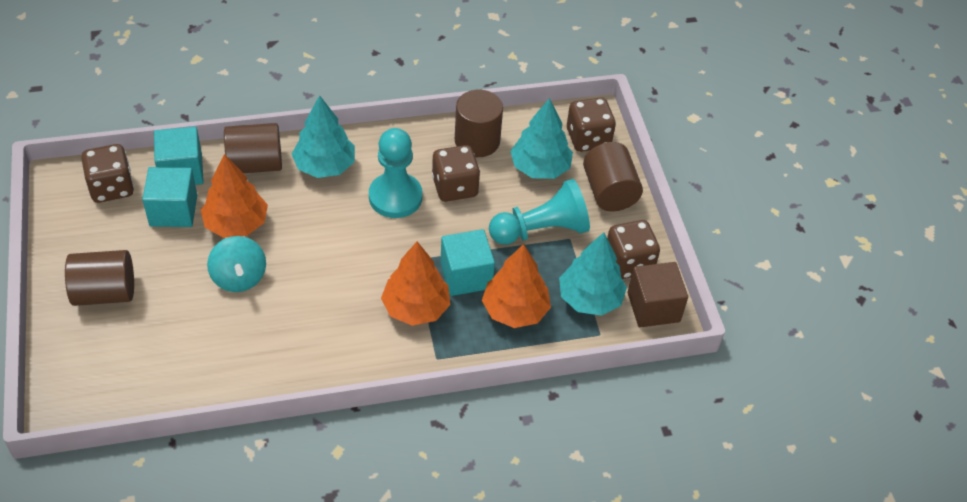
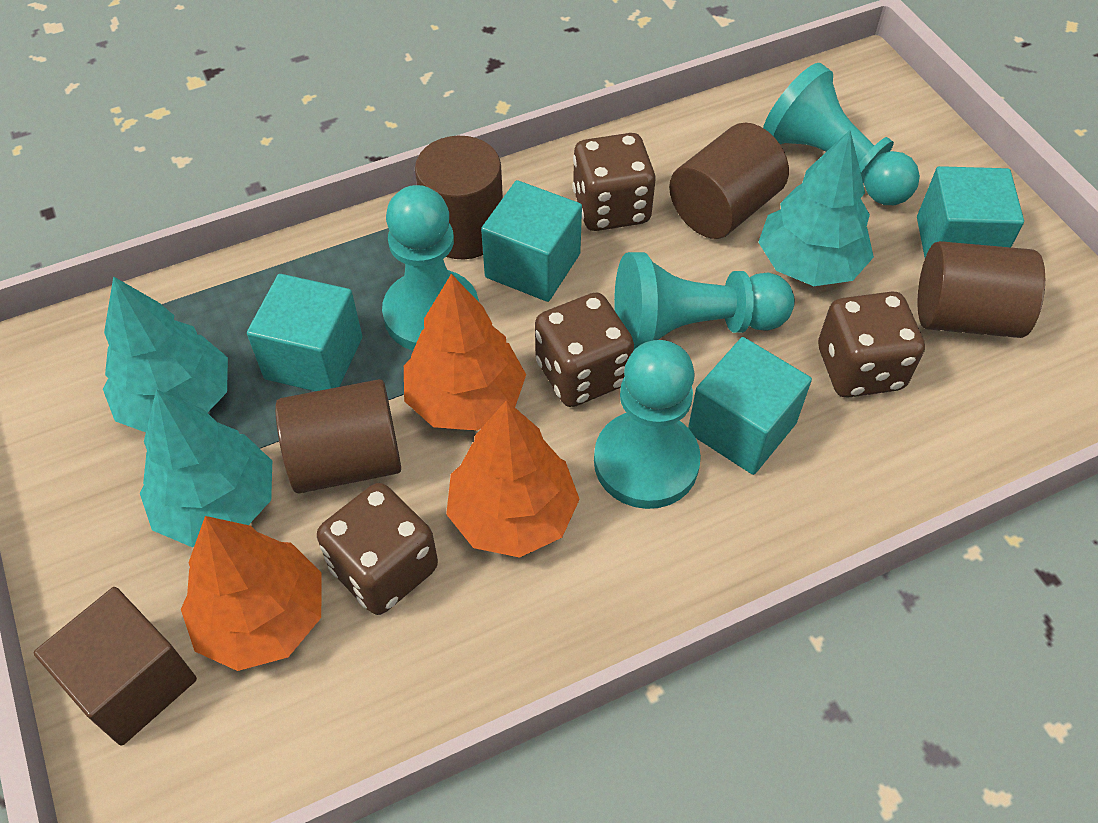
turquoise cube: 3 -> 4
turquoise pawn: 2 -> 4
turquoise spinning top: 1 -> 0

